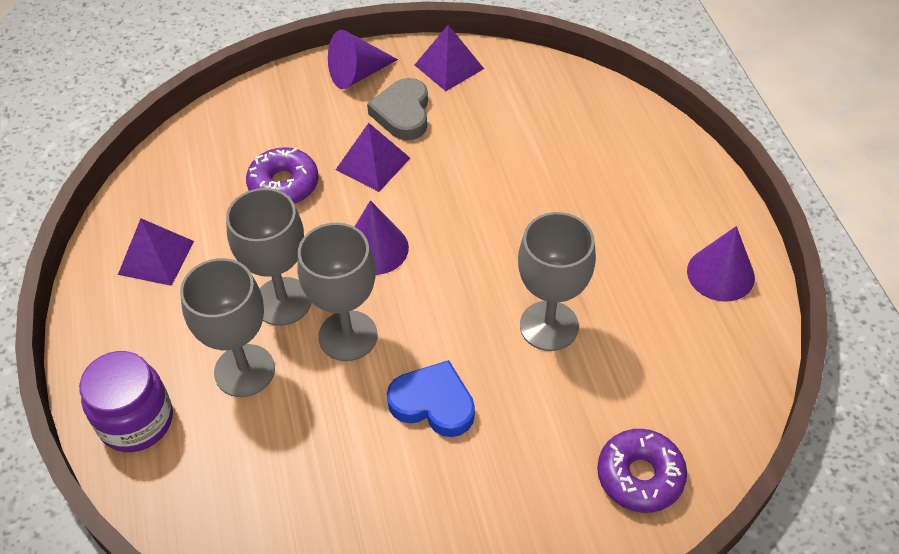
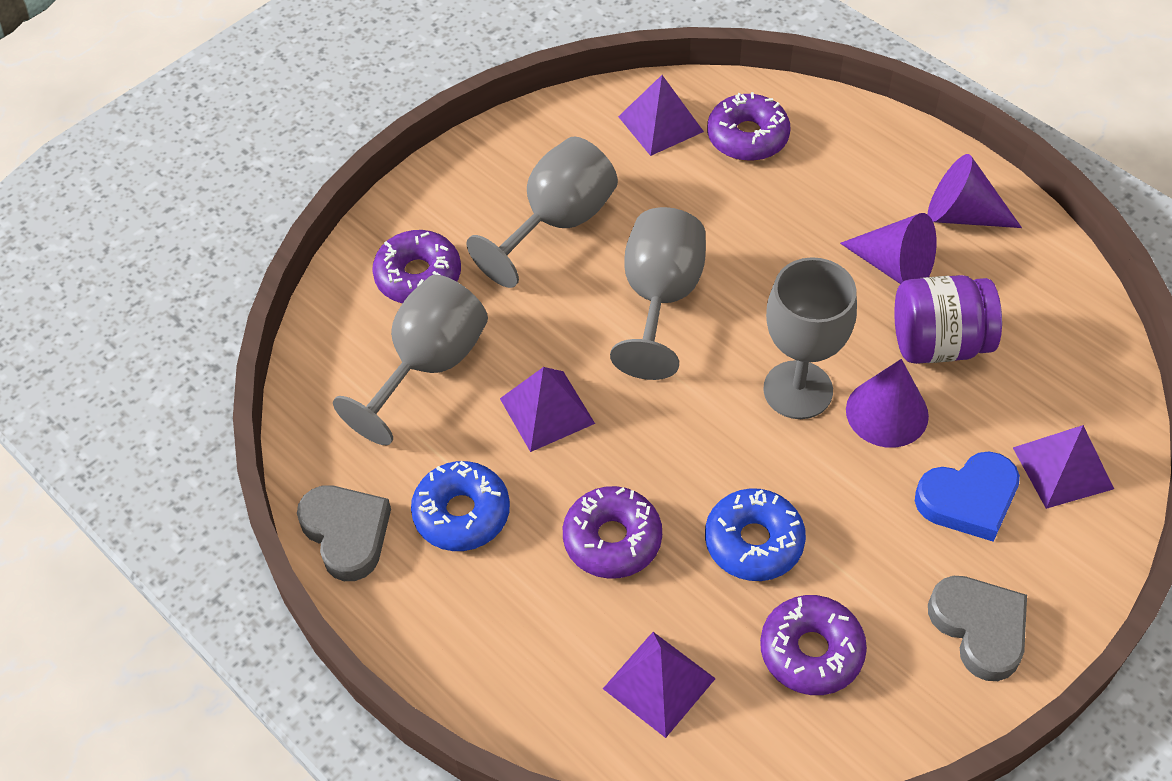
blue donut: 0 -> 2
grey heart: 1 -> 2
purple donut: 2 -> 4
purple pyramid: 3 -> 4

